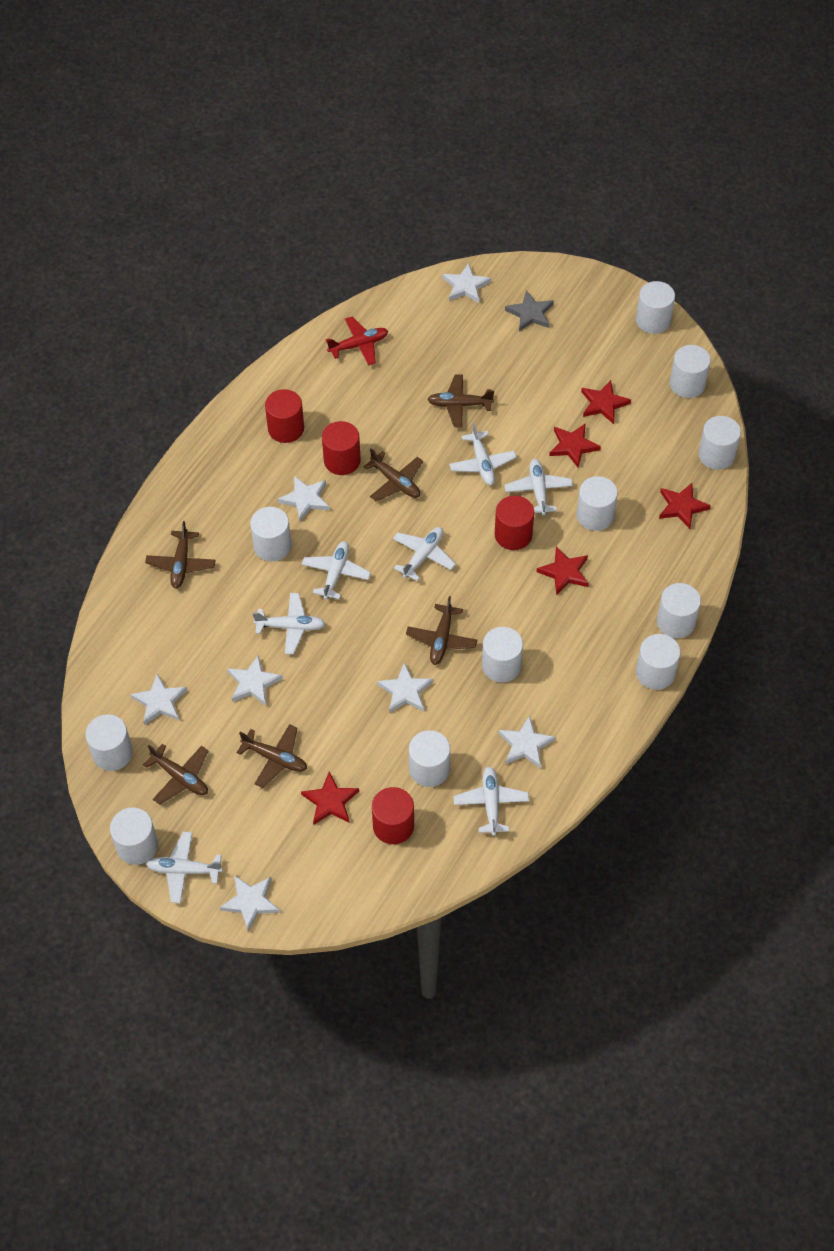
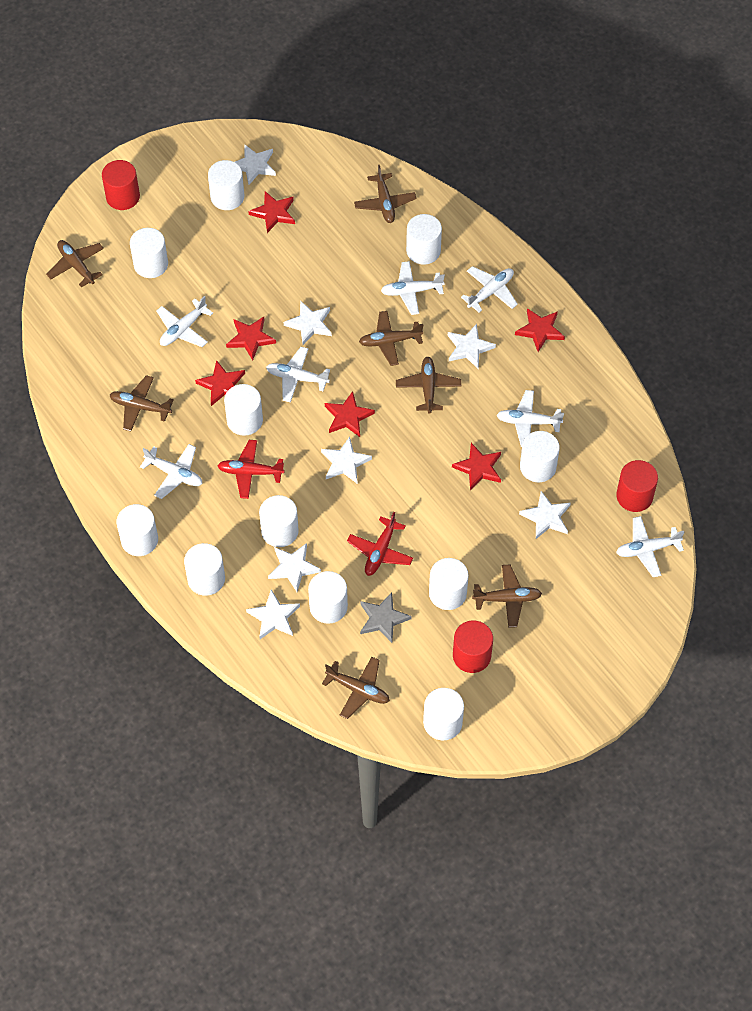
brown plane: 6 -> 7
red cylinder: 4 -> 3
red plane: 1 -> 2
red star: 5 -> 6

